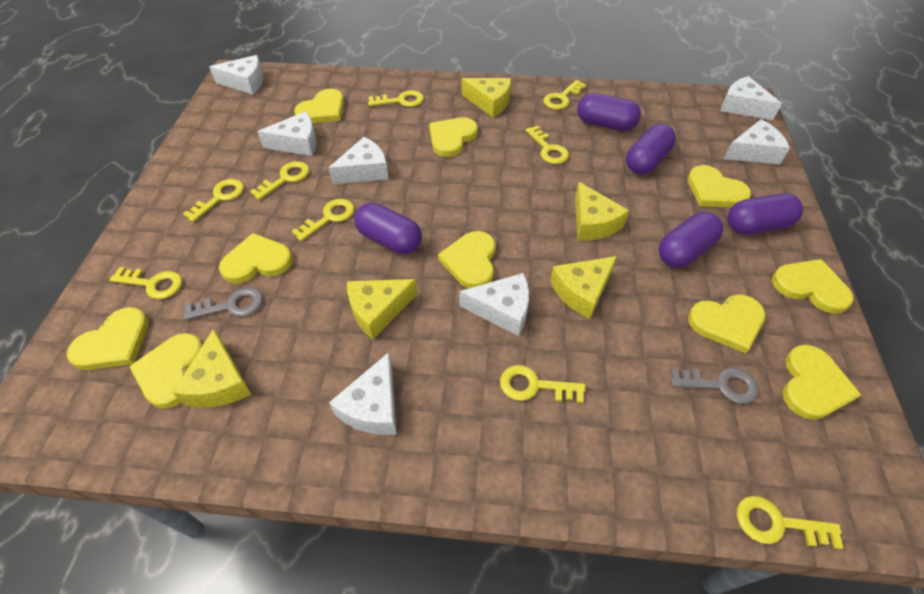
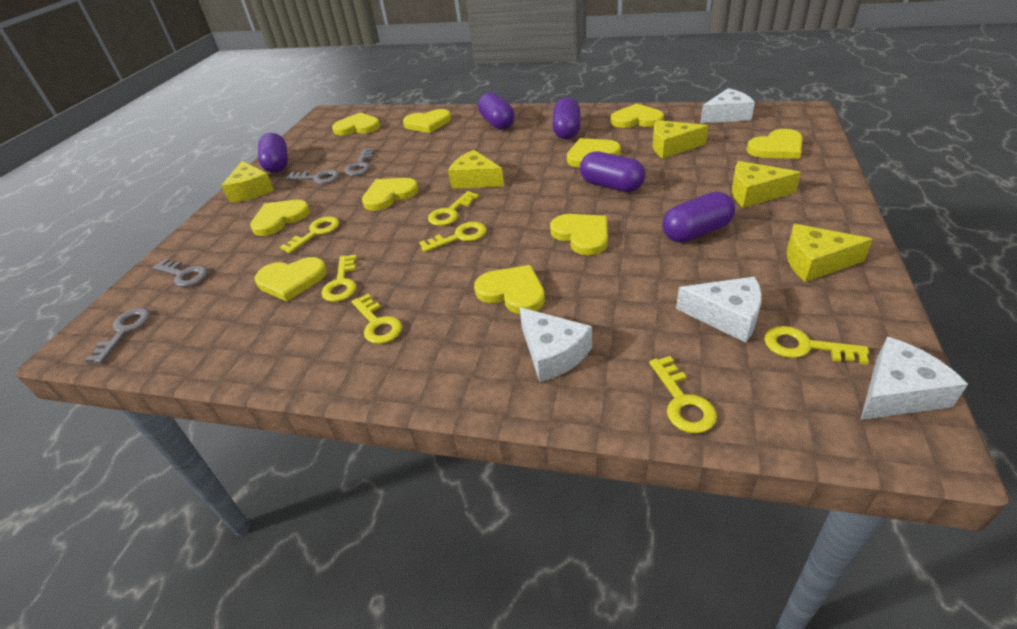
grey key: 2 -> 4
white cheese: 7 -> 4
yellow key: 9 -> 7

